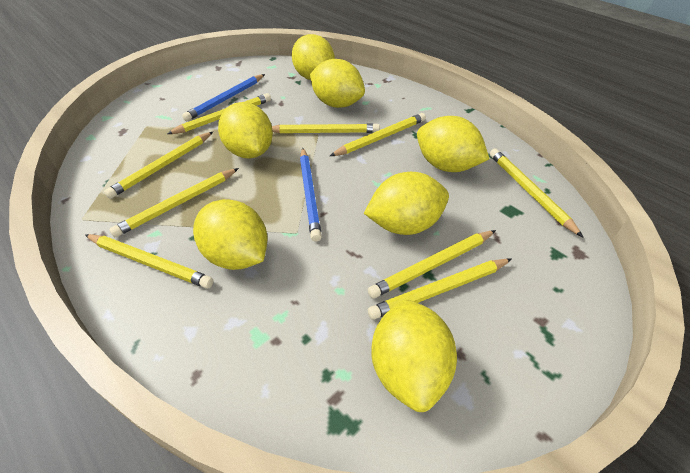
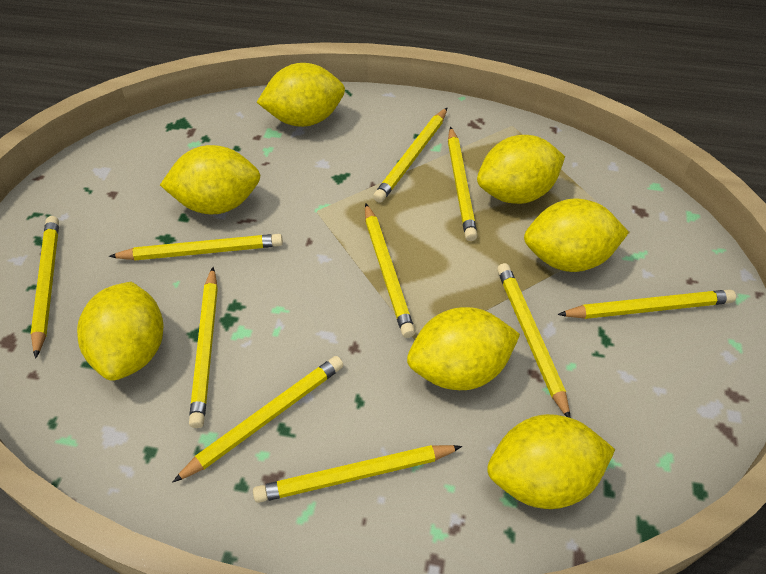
blue pencil: 2 -> 0
yellow pencil: 9 -> 10

